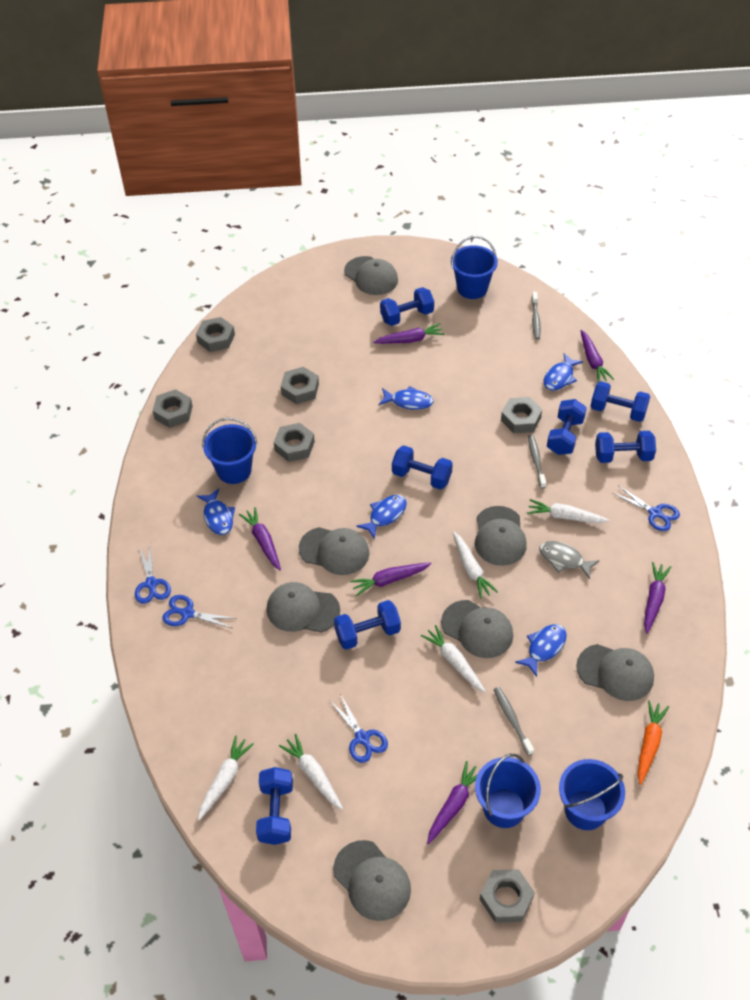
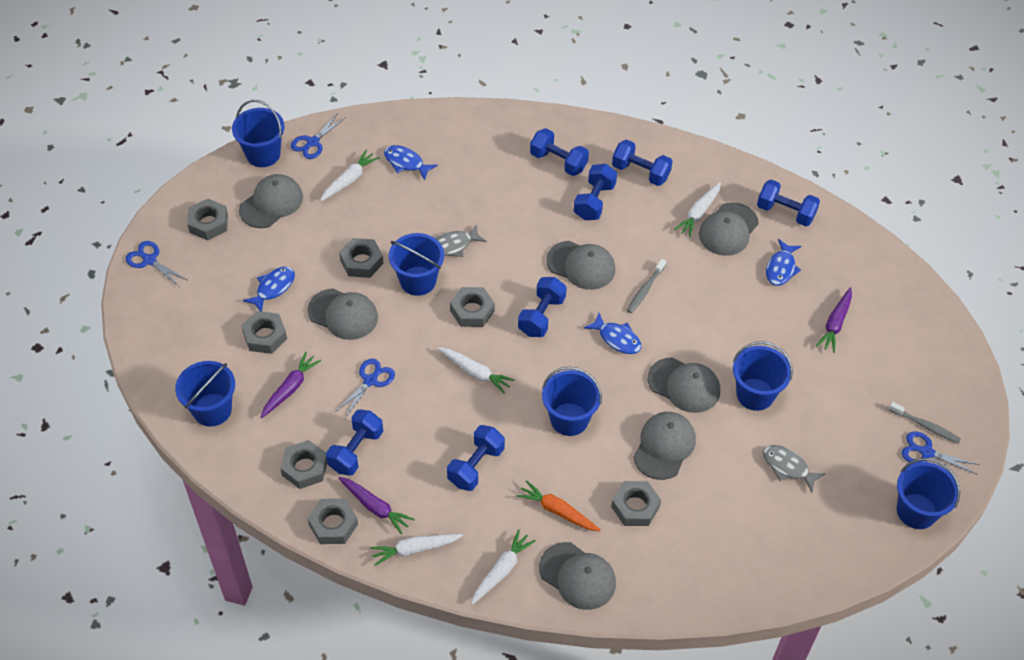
blue bucket: 4 -> 6
blue fish: 5 -> 4
grey fish: 1 -> 2
grey nut: 6 -> 7
grey toothbrush: 3 -> 2
purple carrot: 6 -> 3

